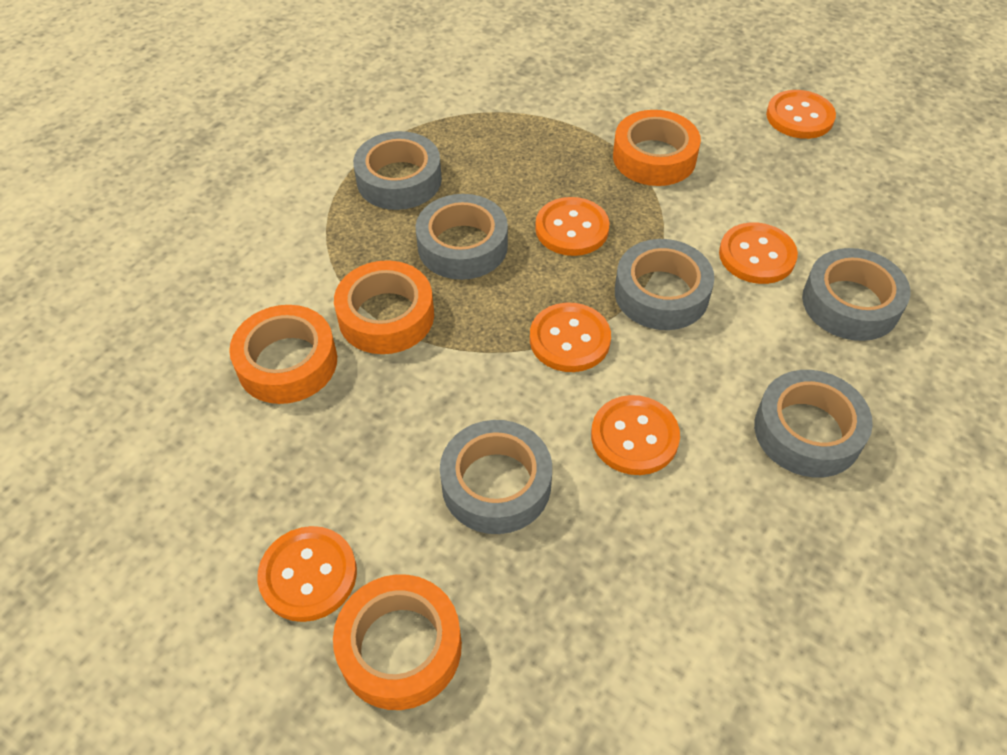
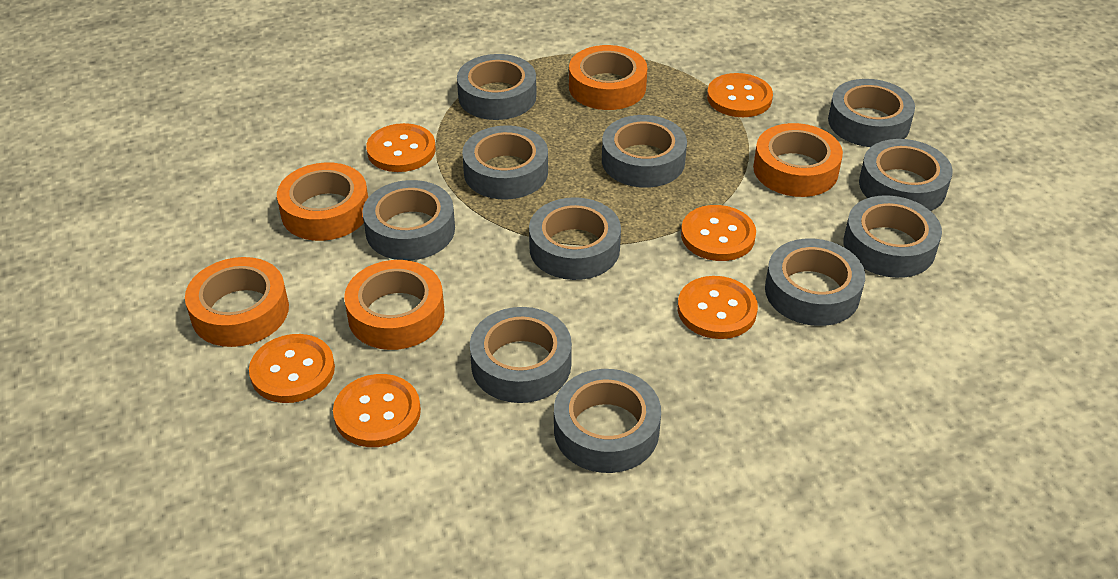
grey tape: 6 -> 11
orange tape: 4 -> 5

